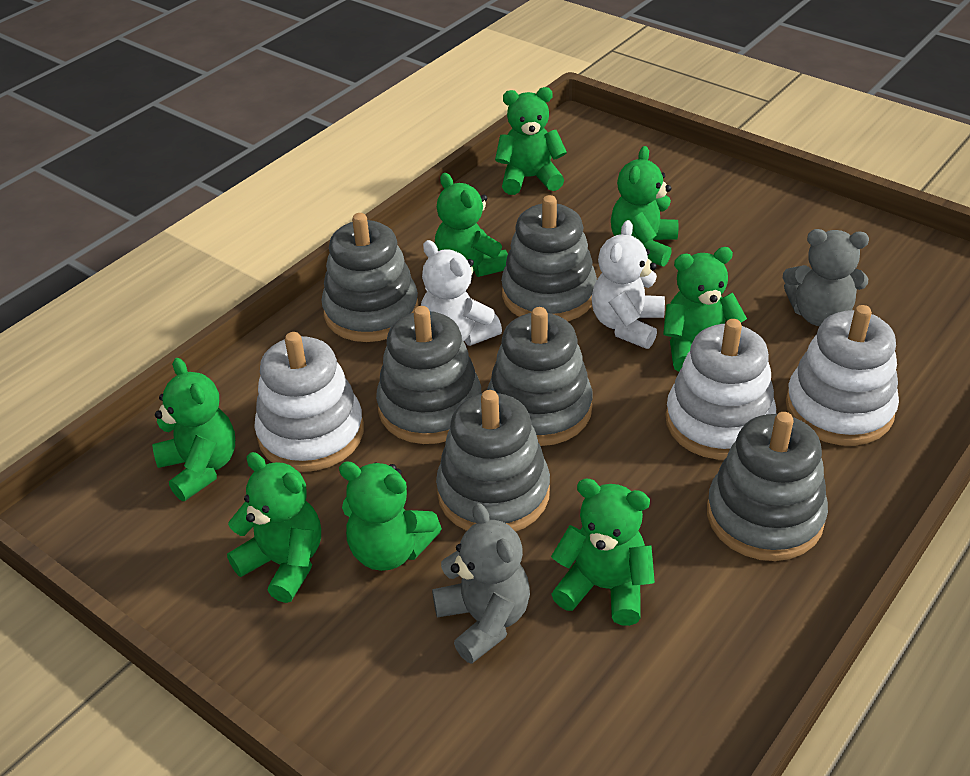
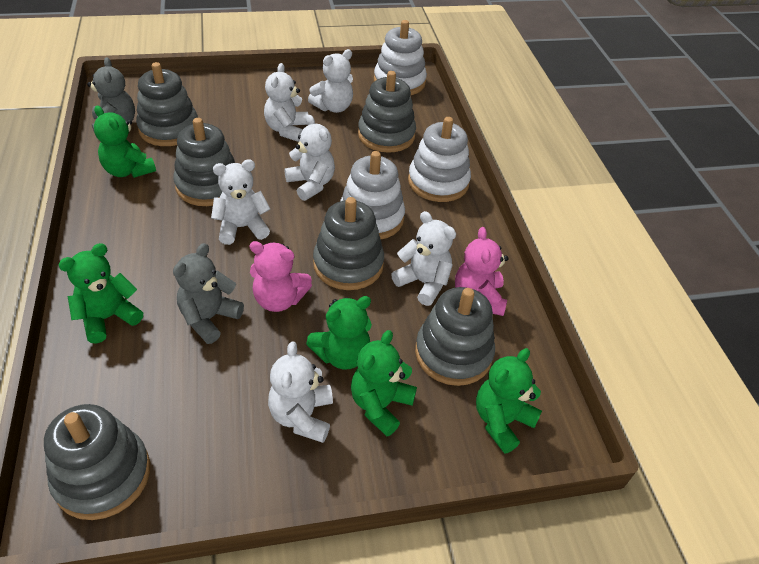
green teddy bear: 8 -> 5
pink teddy bear: 0 -> 2
white teddy bear: 2 -> 6

